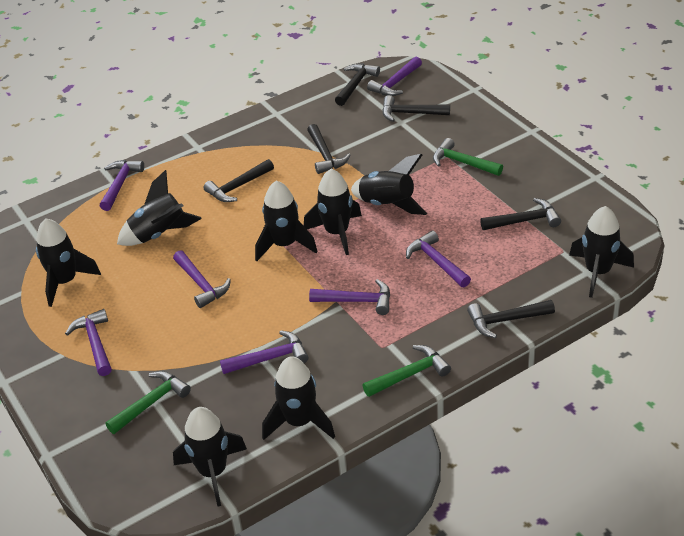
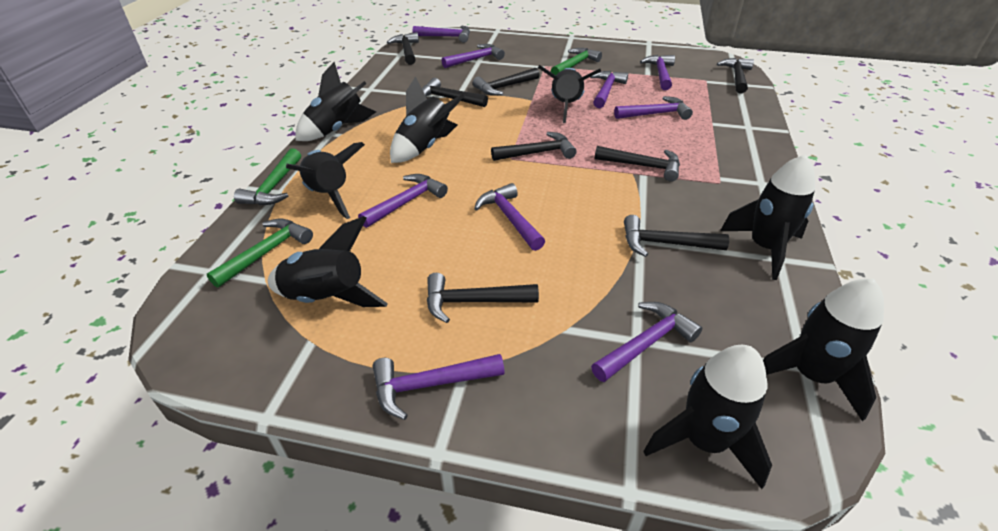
black hammer: 6 -> 8
purple hammer: 7 -> 9

